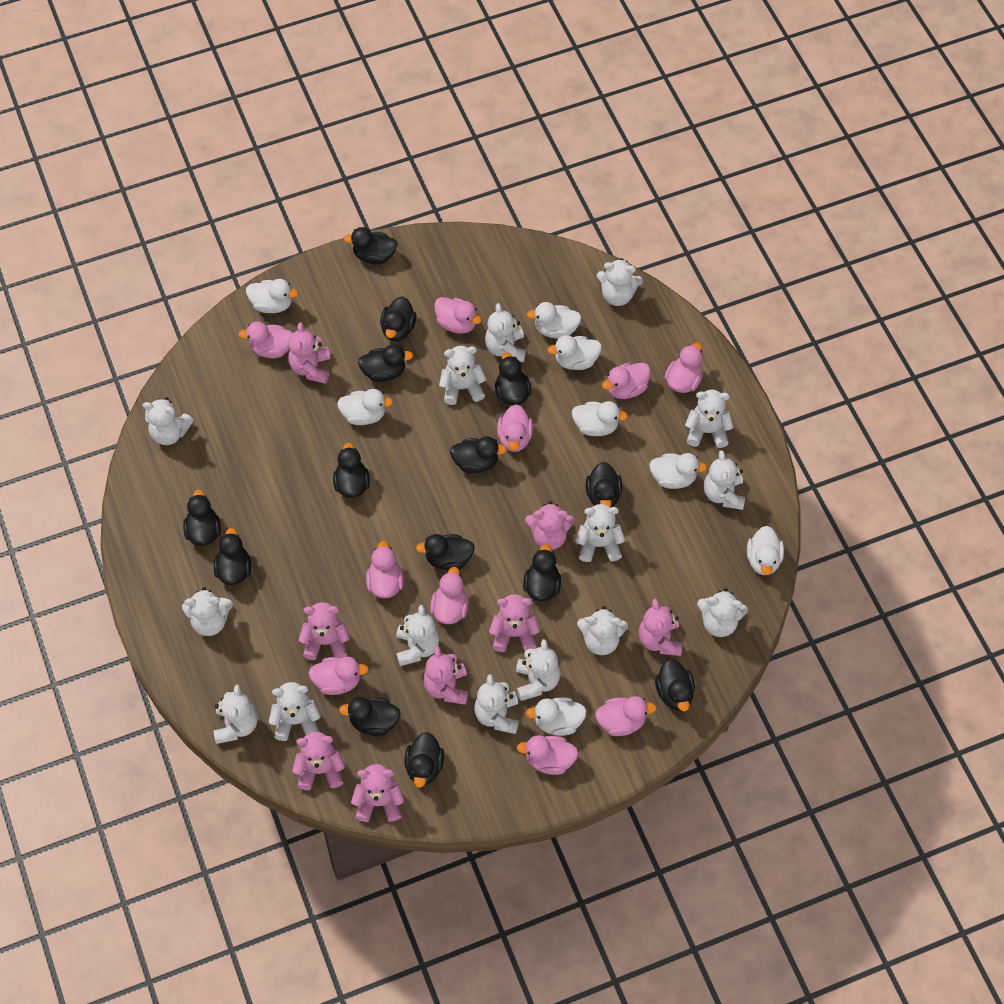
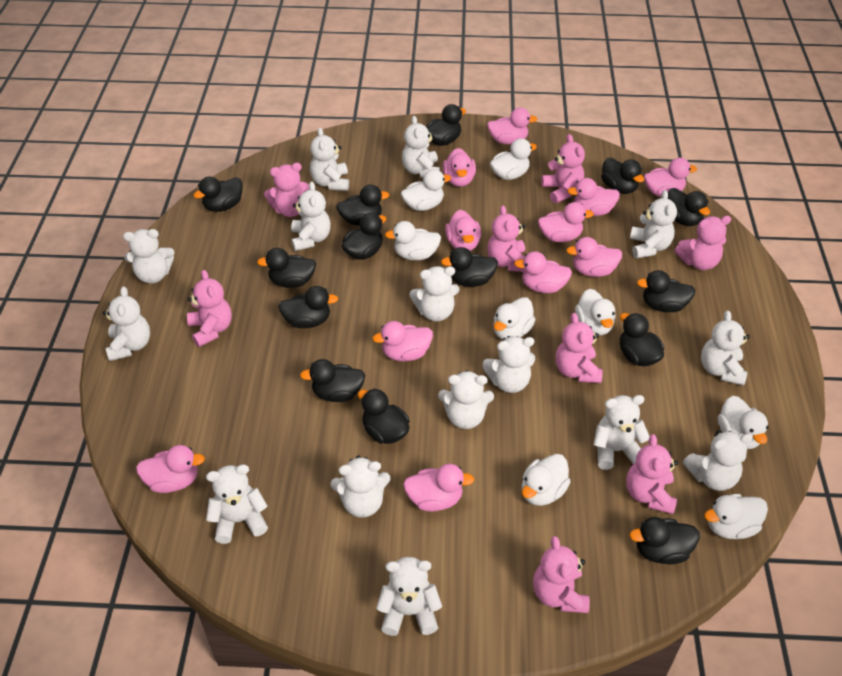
pink duck: 10 -> 11

